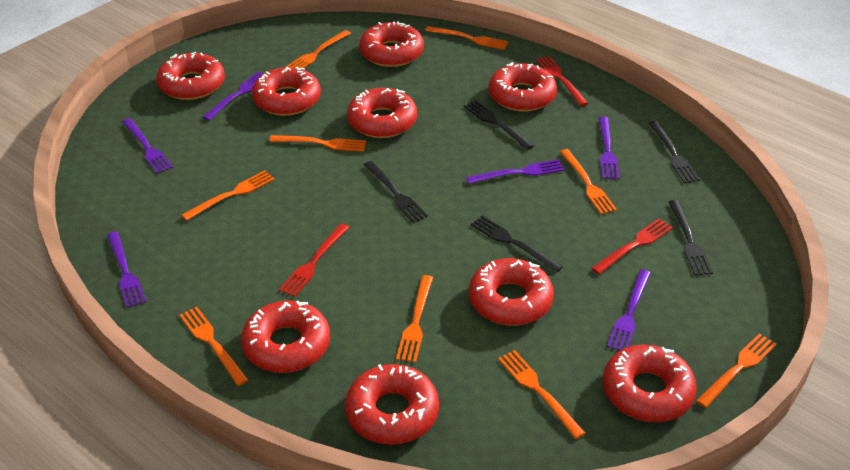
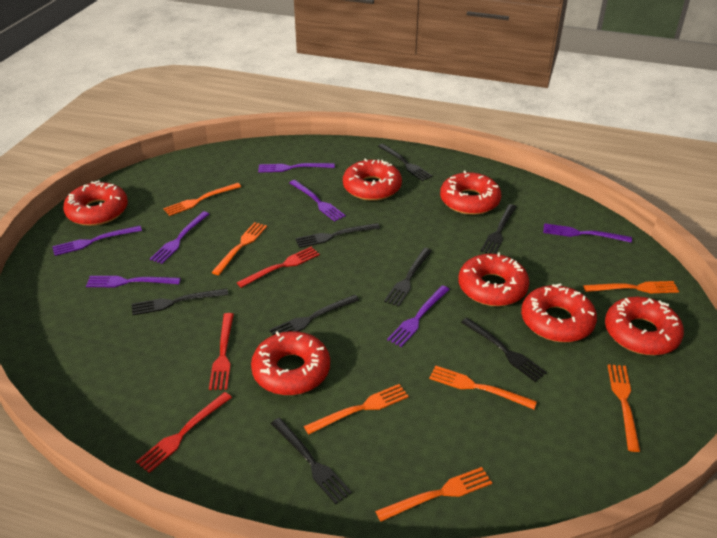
black fork: 5 -> 8
orange fork: 9 -> 7
purple fork: 6 -> 7
red donut: 9 -> 7

